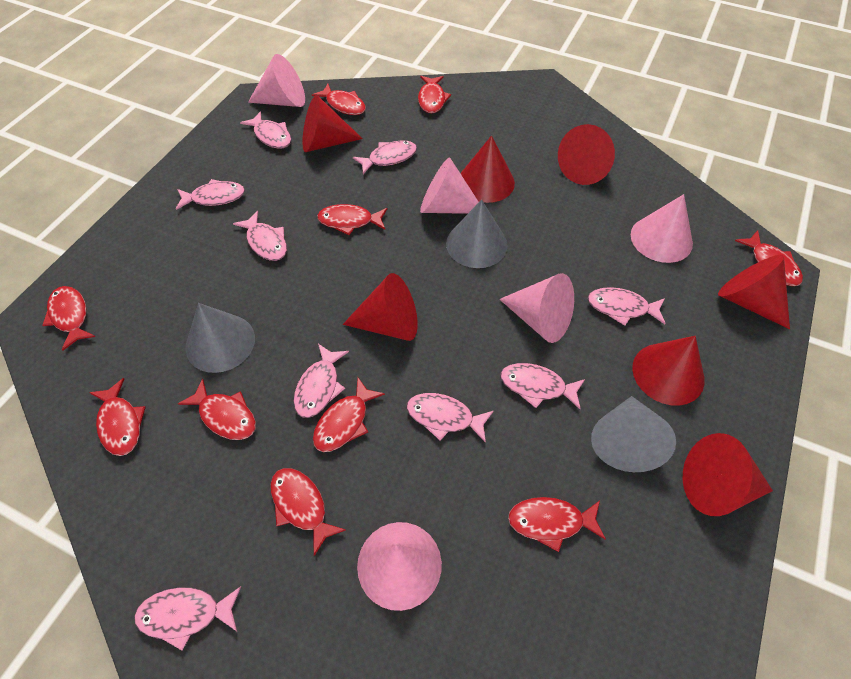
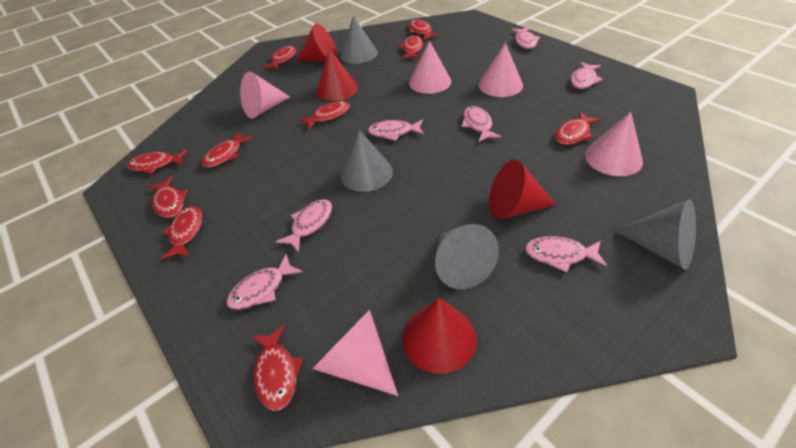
grey cone: 3 -> 4
pink fish: 9 -> 7
red cone: 7 -> 4

